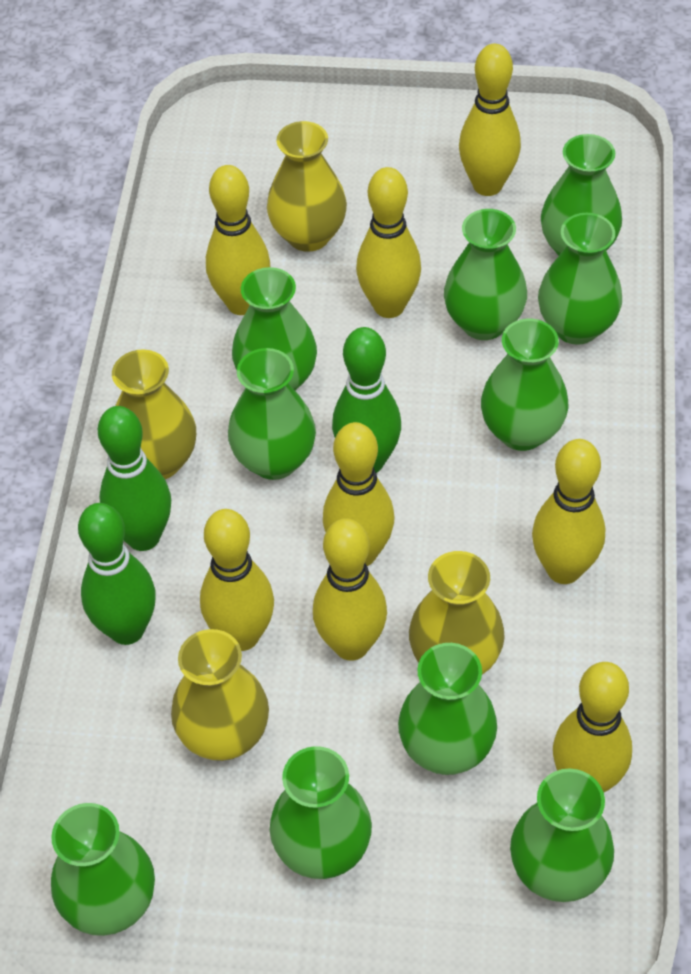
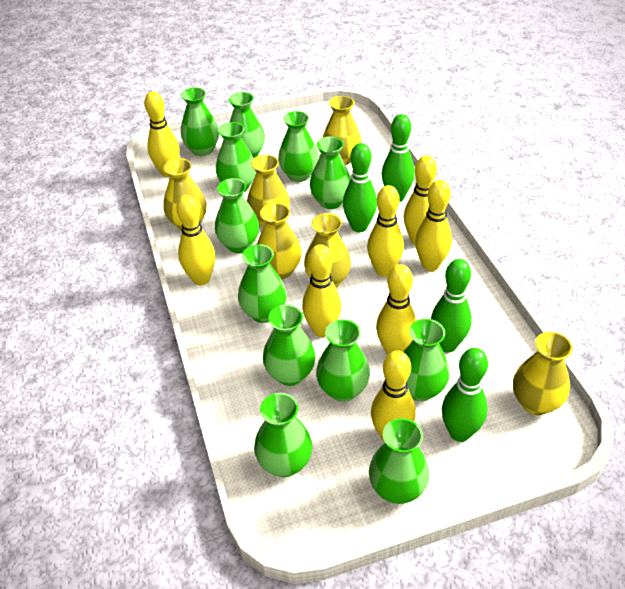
green bowling pin: 3 -> 4
green vase: 10 -> 12
yellow vase: 4 -> 6

